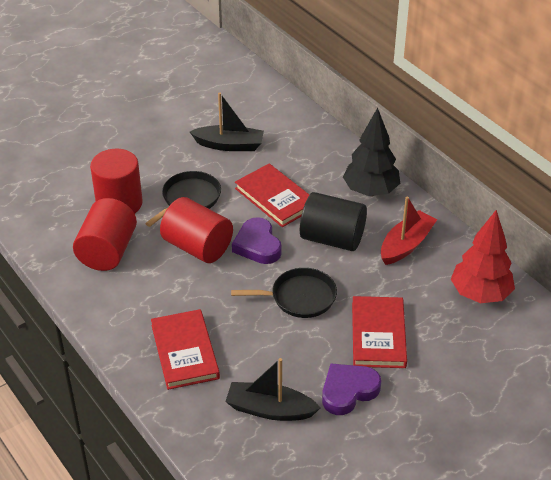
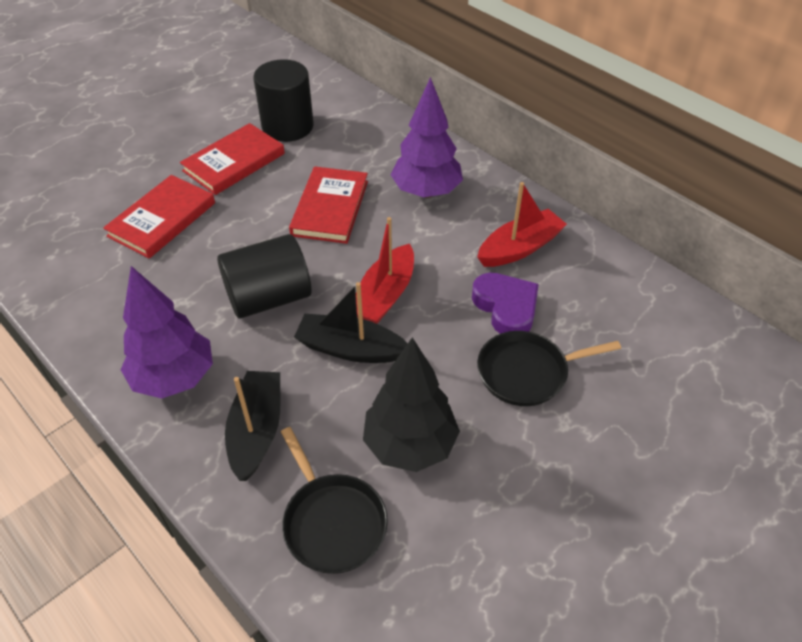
black cylinder: 1 -> 2
purple heart: 2 -> 1
purple tree: 0 -> 2
red boat: 1 -> 2
red cylinder: 3 -> 0
red tree: 1 -> 0

